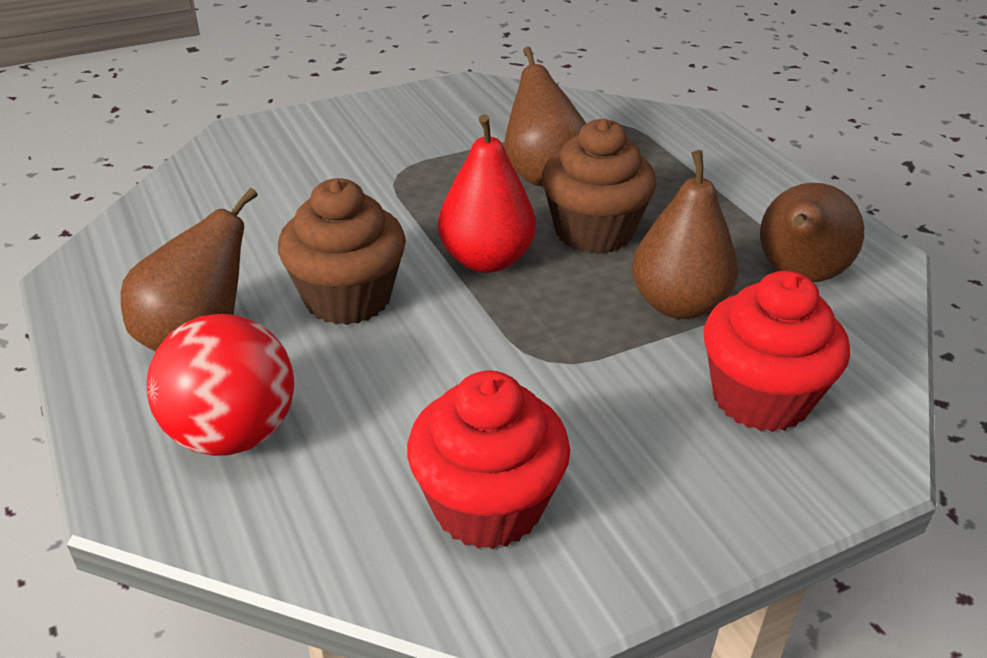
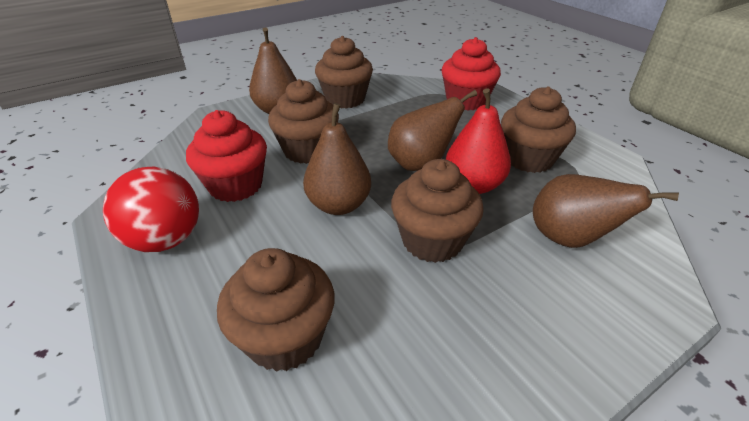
brown cupcake: 2 -> 5

